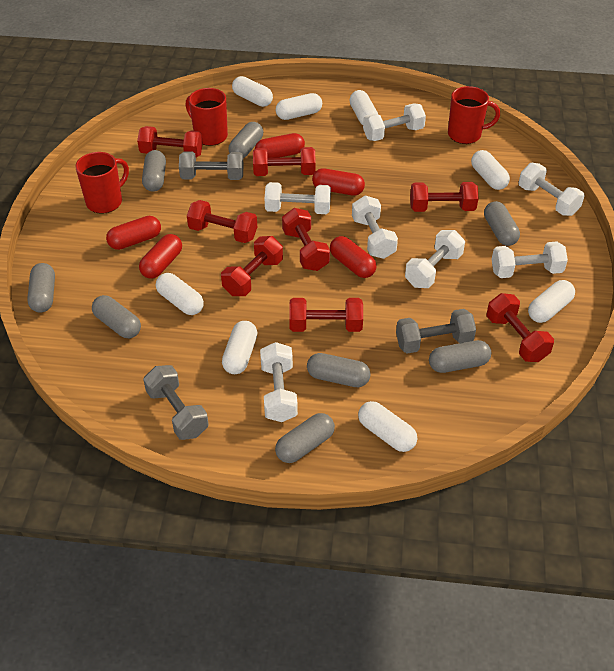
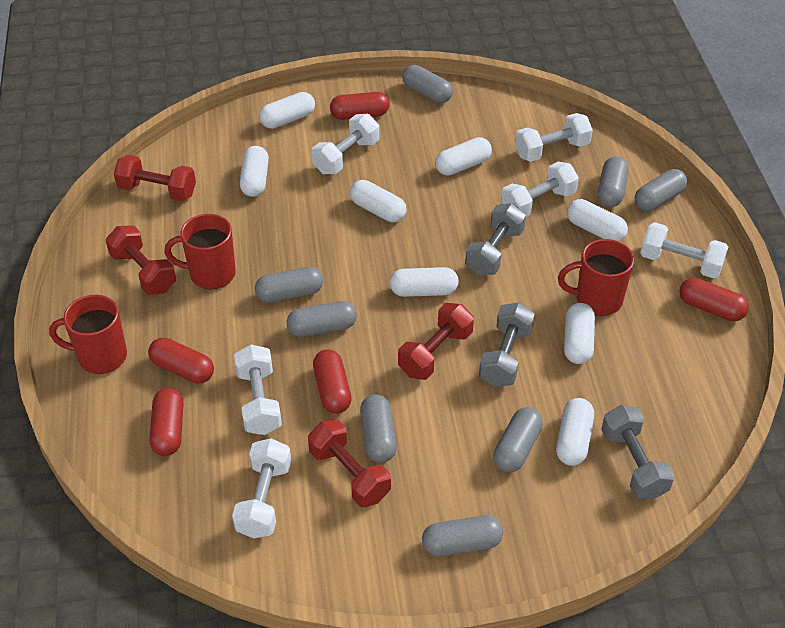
red dumbbell: 8 -> 4
white dumbbell: 7 -> 6

